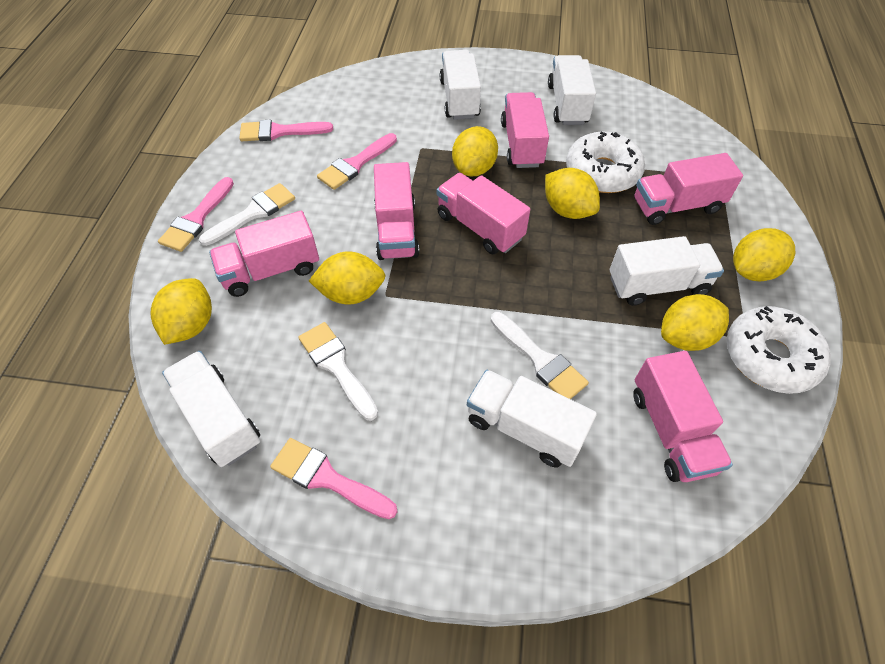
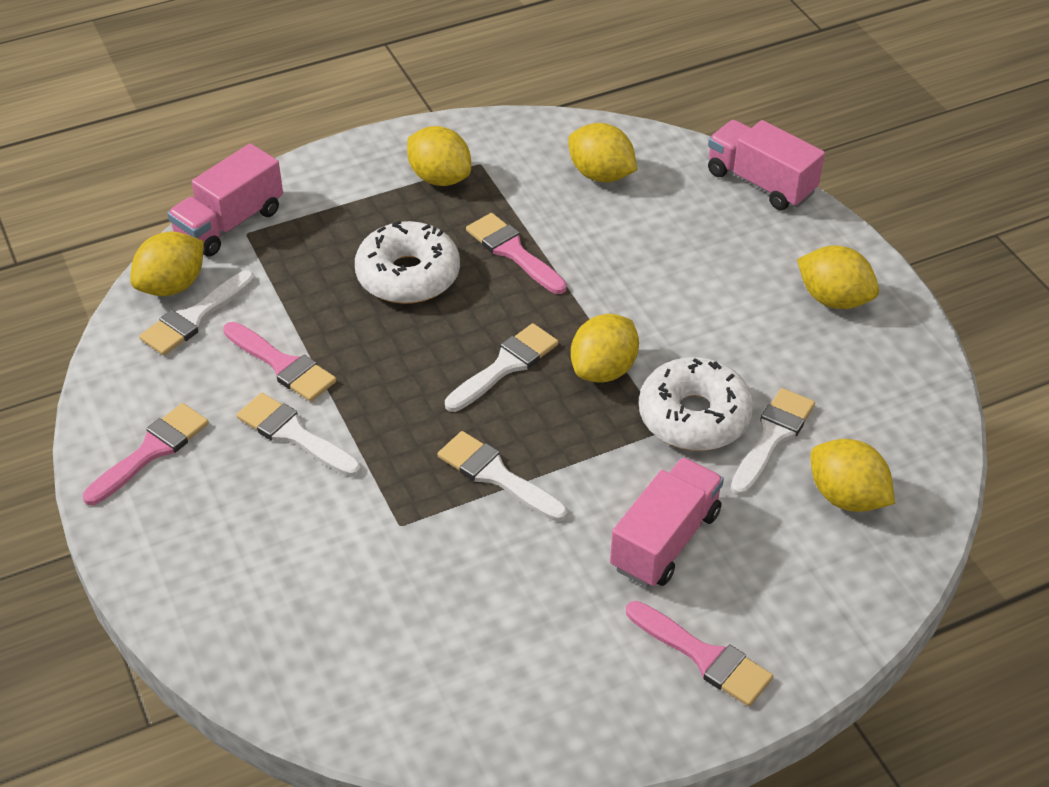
pink truck: 6 -> 3
white brush: 3 -> 5
white truck: 5 -> 0

